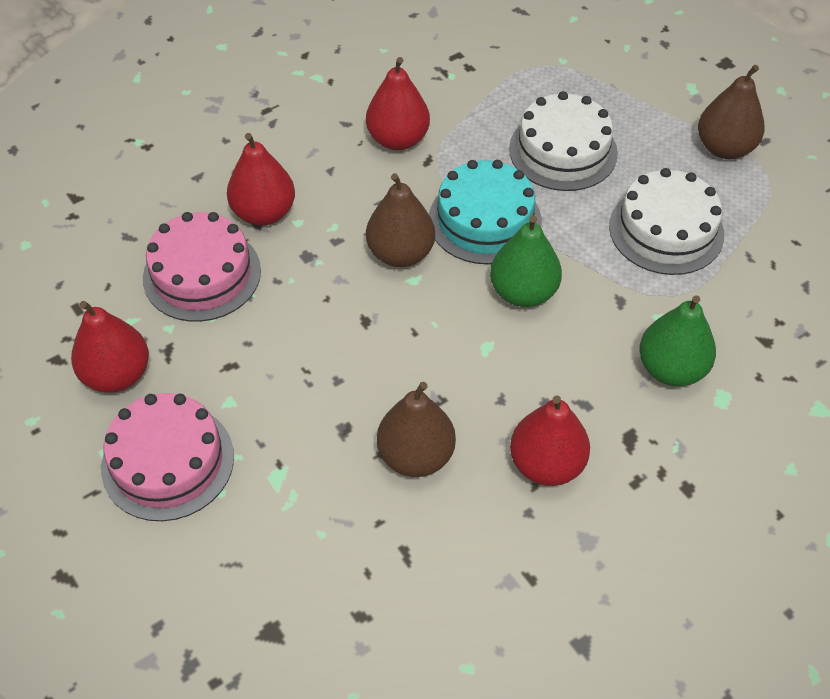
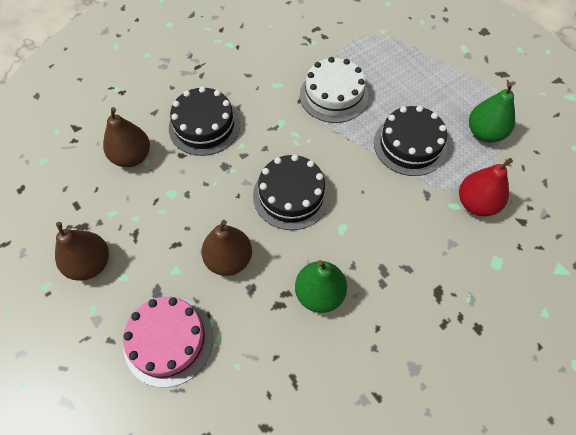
black cake: 0 -> 3
pink cake: 2 -> 1
red pear: 4 -> 1
turquoise cake: 1 -> 0
white cake: 2 -> 1

